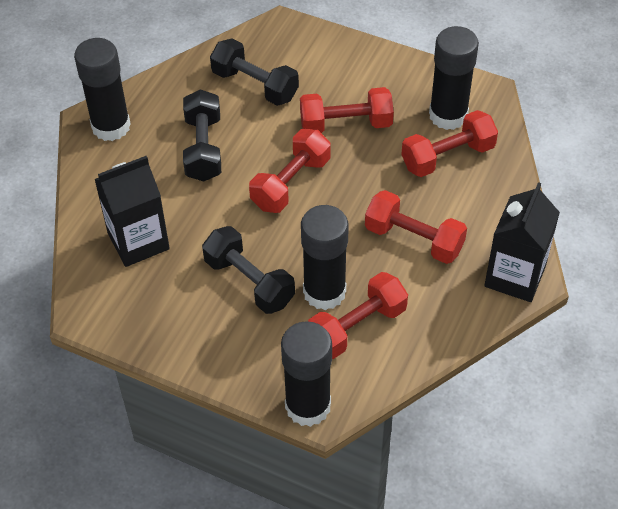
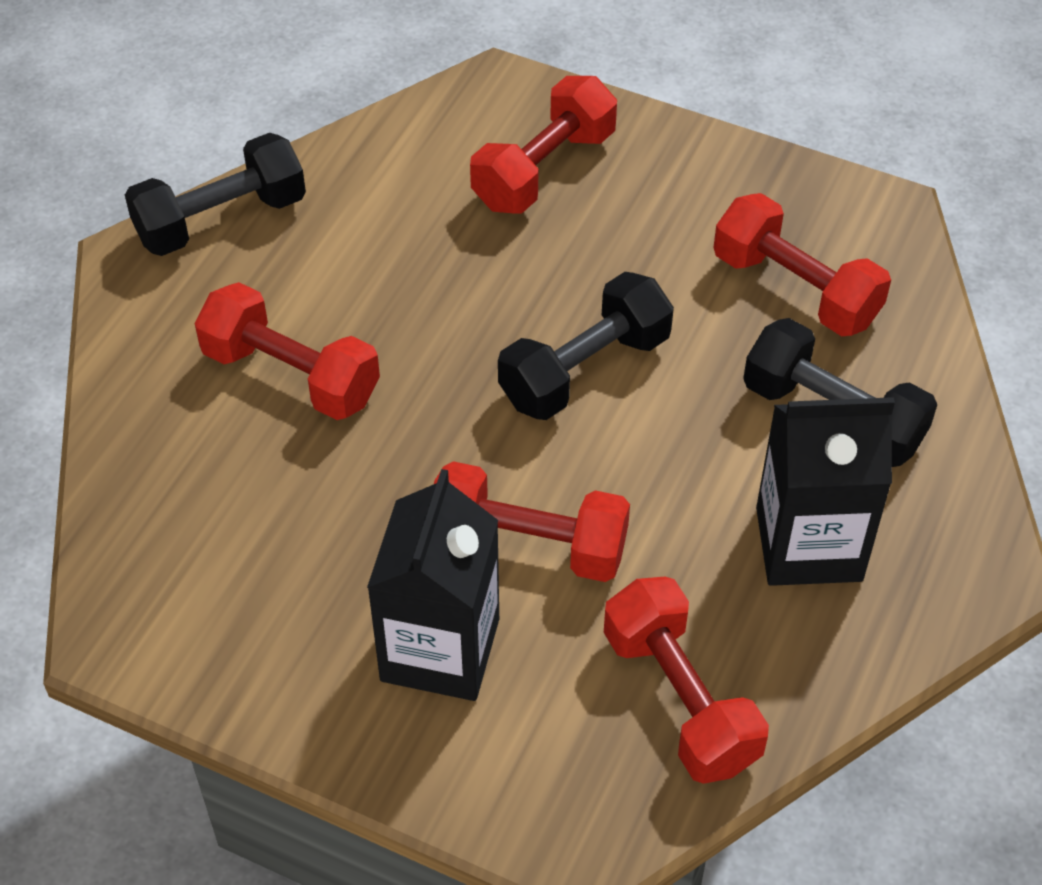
black glue stick: 4 -> 0

